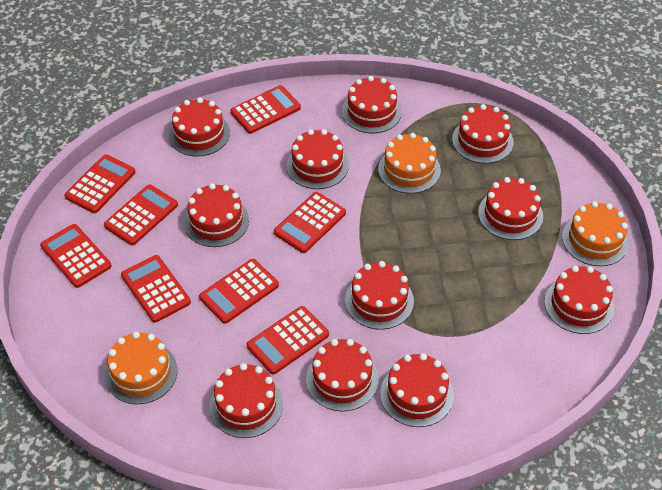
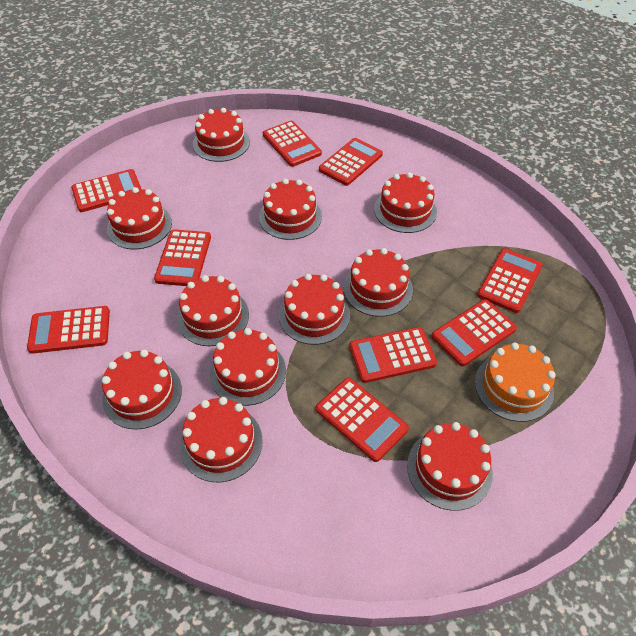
orange cake: 3 -> 1
red calculator: 8 -> 9

